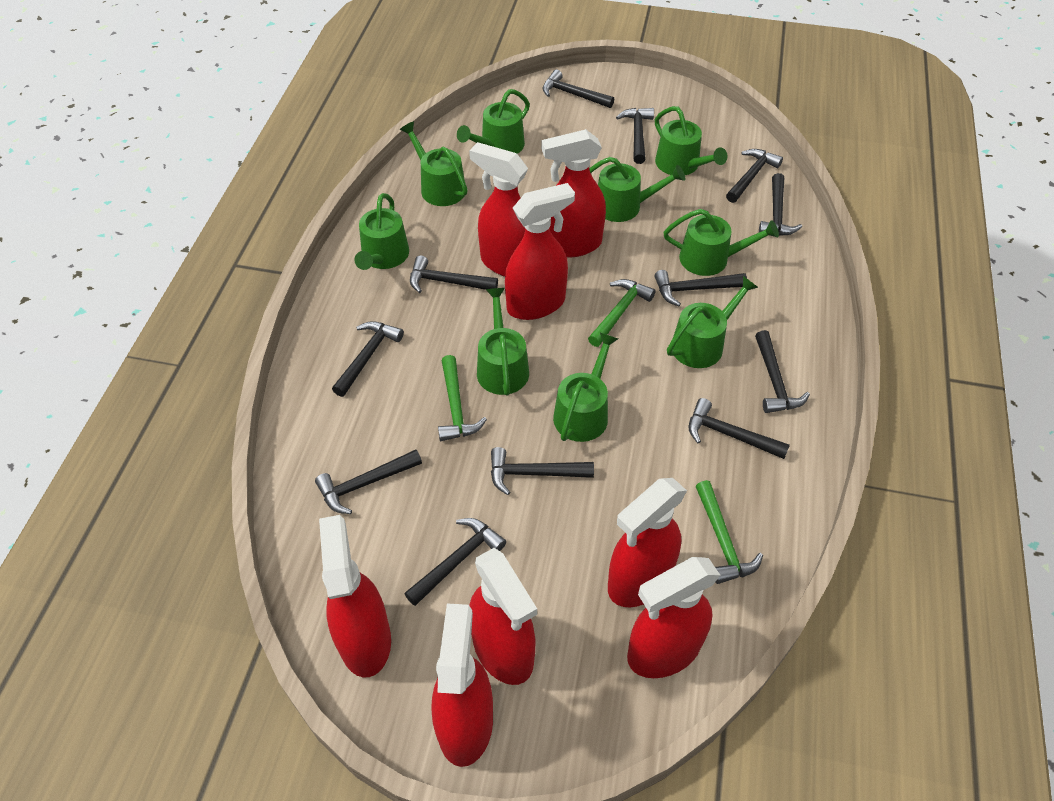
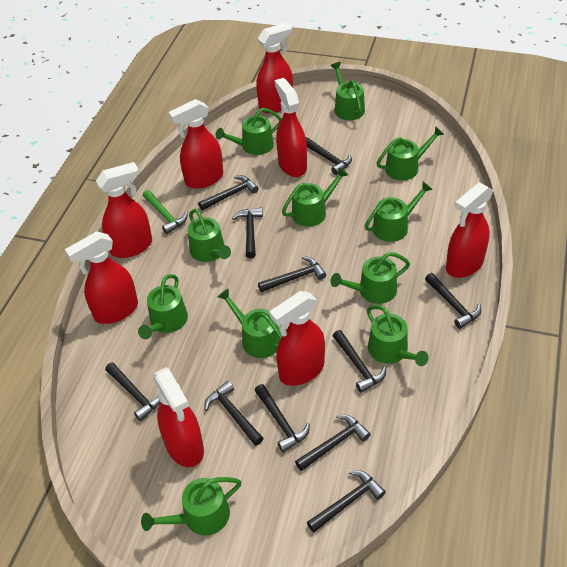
black hammer: 12 -> 11
green hammer: 3 -> 1
green watering can: 9 -> 11

